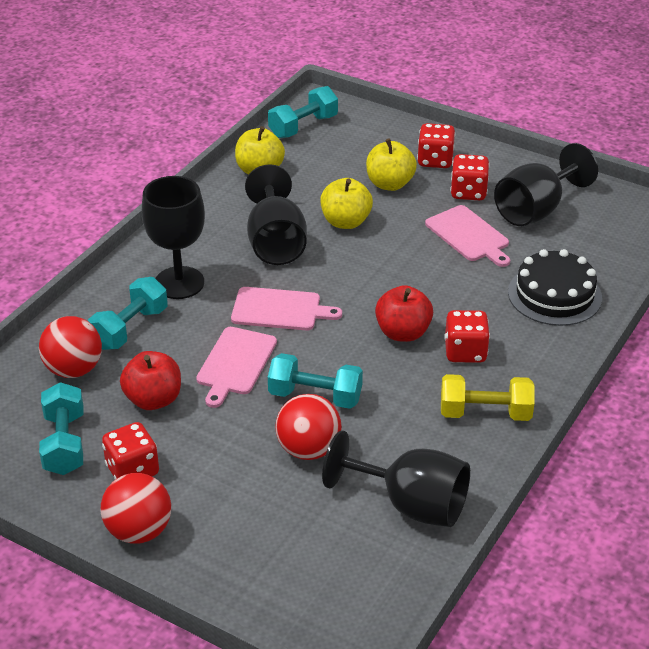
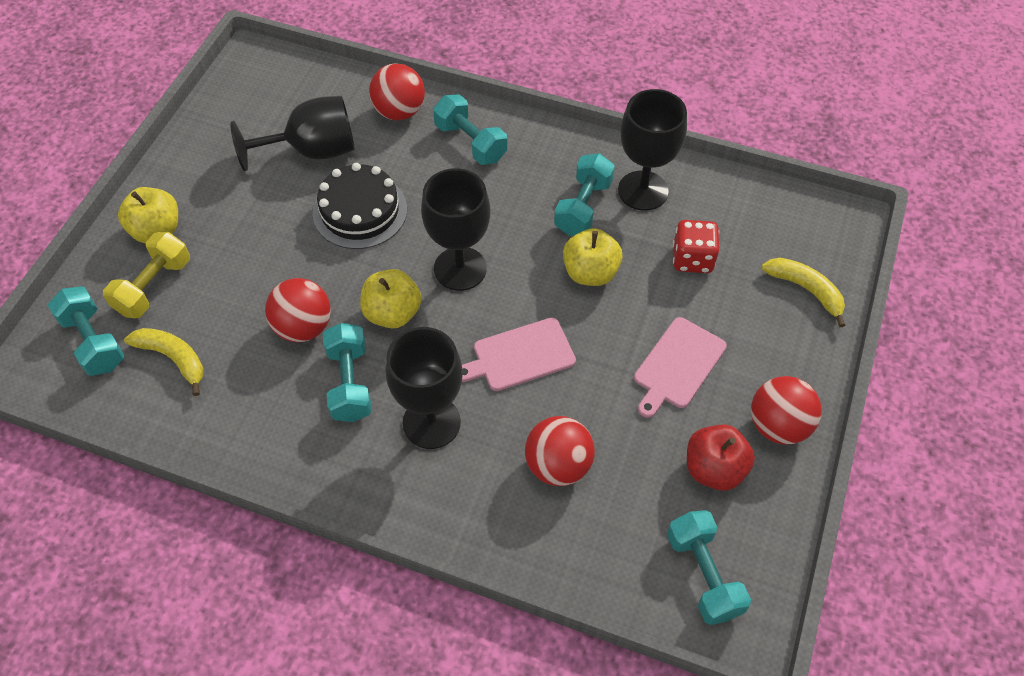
pink cutting board: 3 -> 2
red apple: 2 -> 1
red ball: 3 -> 4
red dice: 4 -> 1
turquoise dumbbell: 4 -> 5
yellow banana: 0 -> 2

